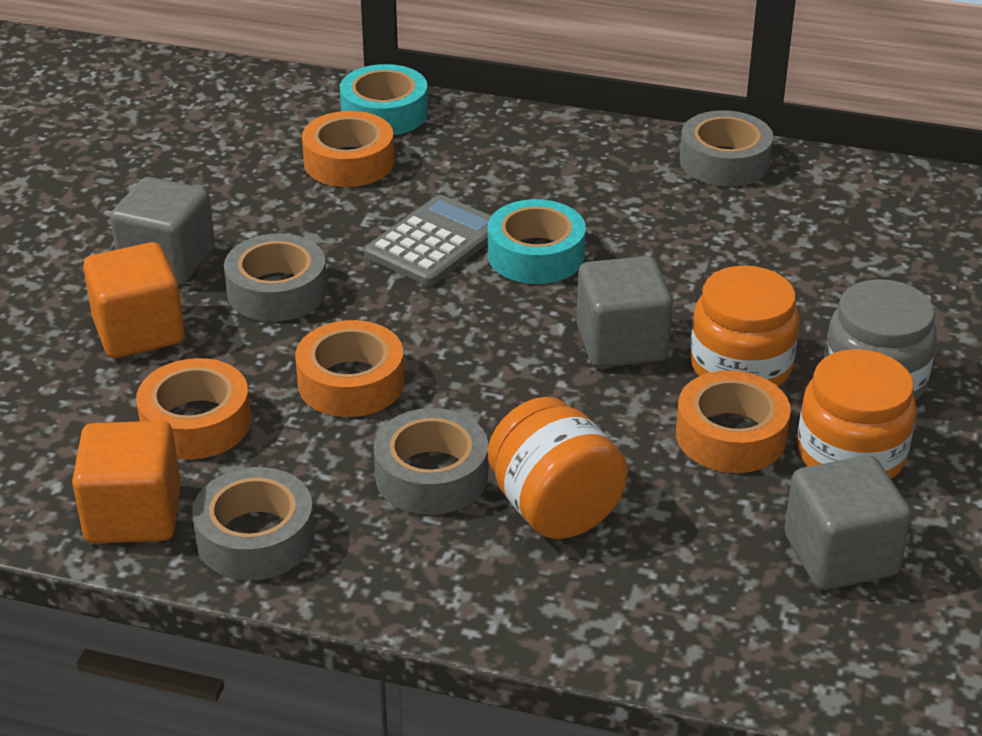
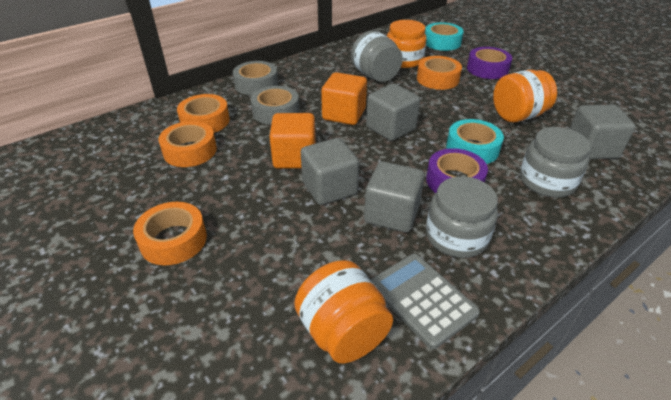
grey cube: 3 -> 4
grey jar: 1 -> 3
grey tape: 4 -> 2
purple tape: 0 -> 2

